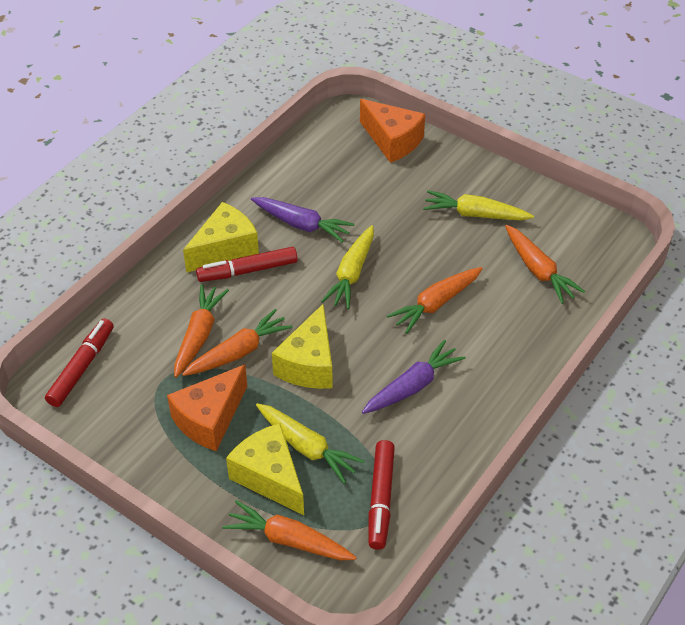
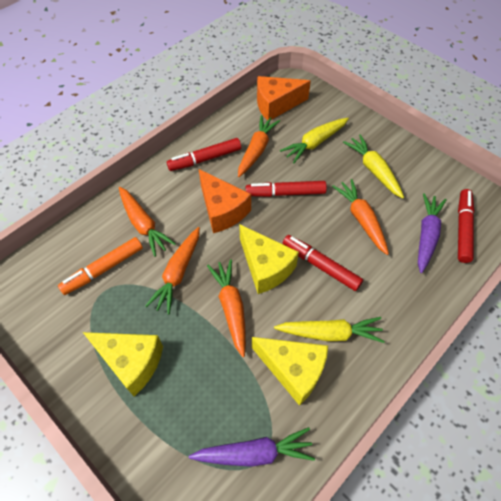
orange marker: 0 -> 1
red marker: 3 -> 4

